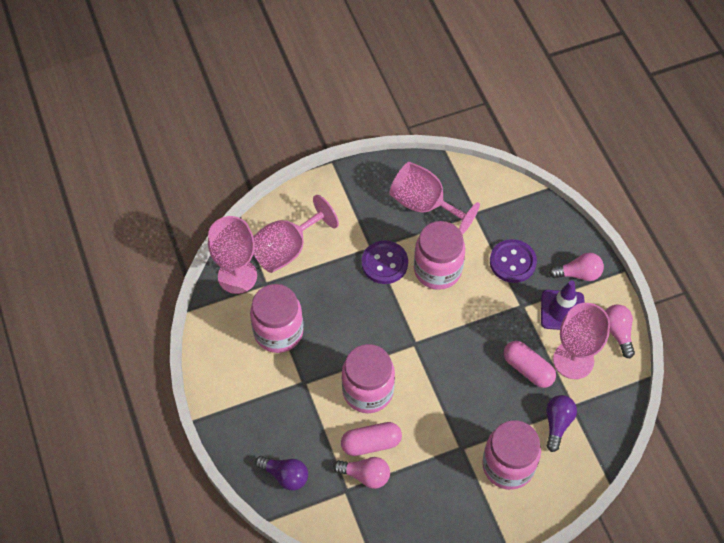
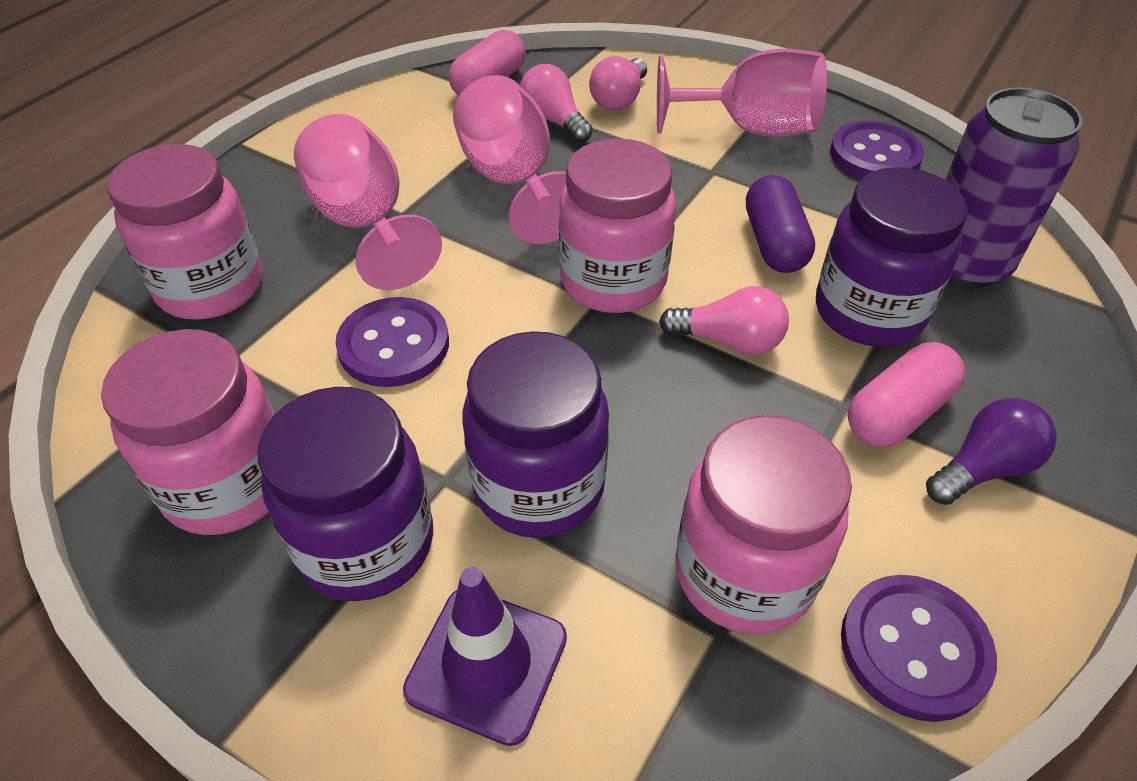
pink goblet: 4 -> 3
purple button: 2 -> 3
purple can: 0 -> 1
purple capsule: 0 -> 1
purple jar: 0 -> 3
purple light bulb: 2 -> 1

